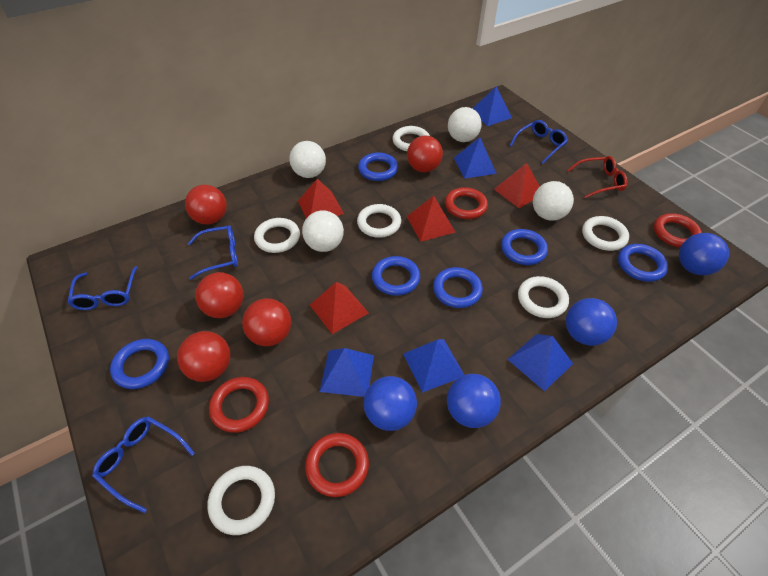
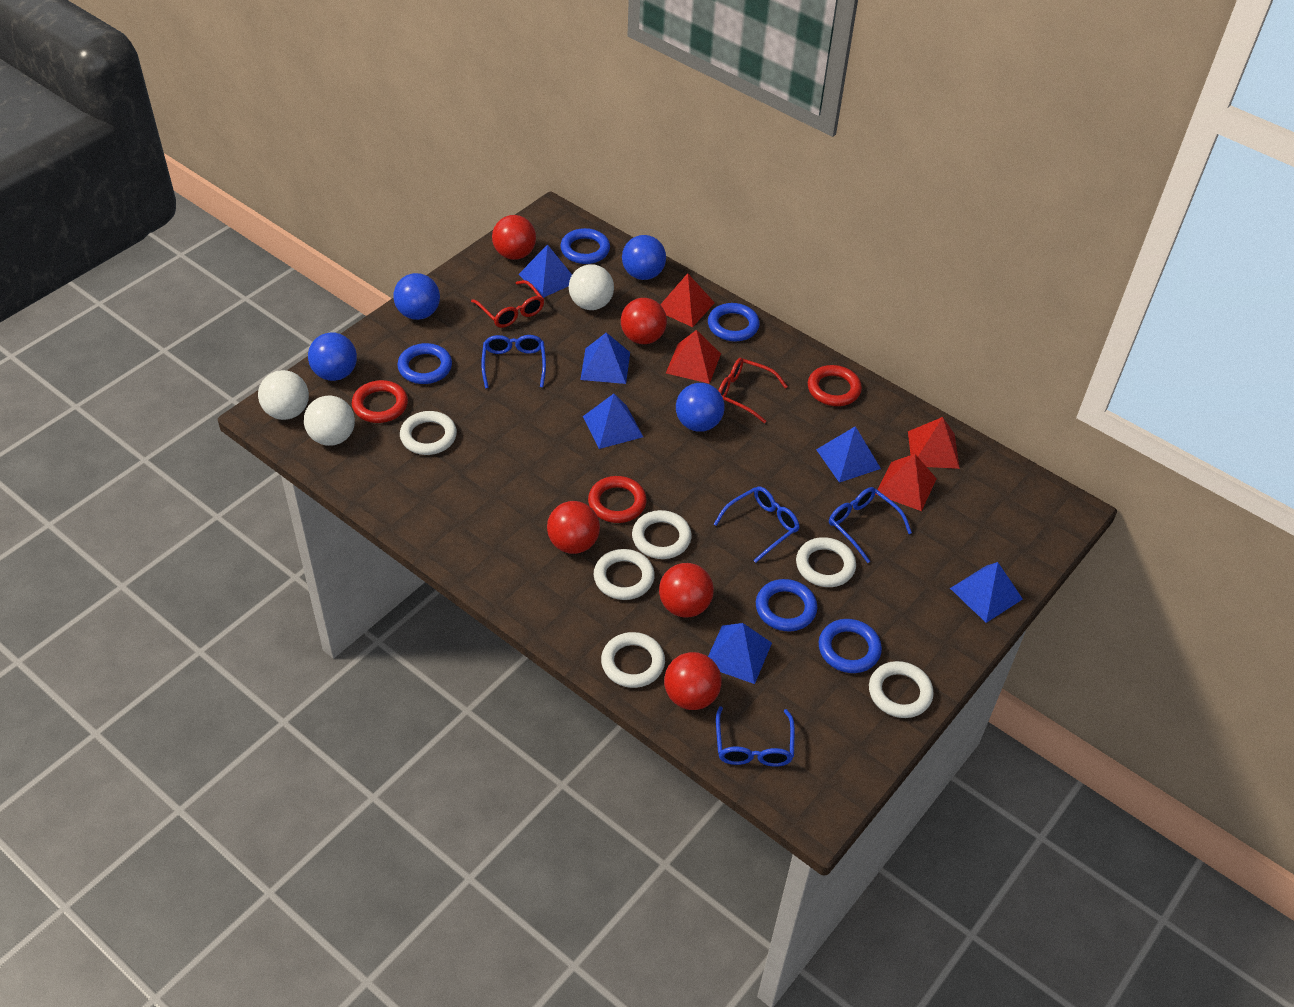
blue pyramid: 5 -> 6
blue ring: 6 -> 5
red glasses: 1 -> 2
red ring: 4 -> 3
white ball: 4 -> 3

